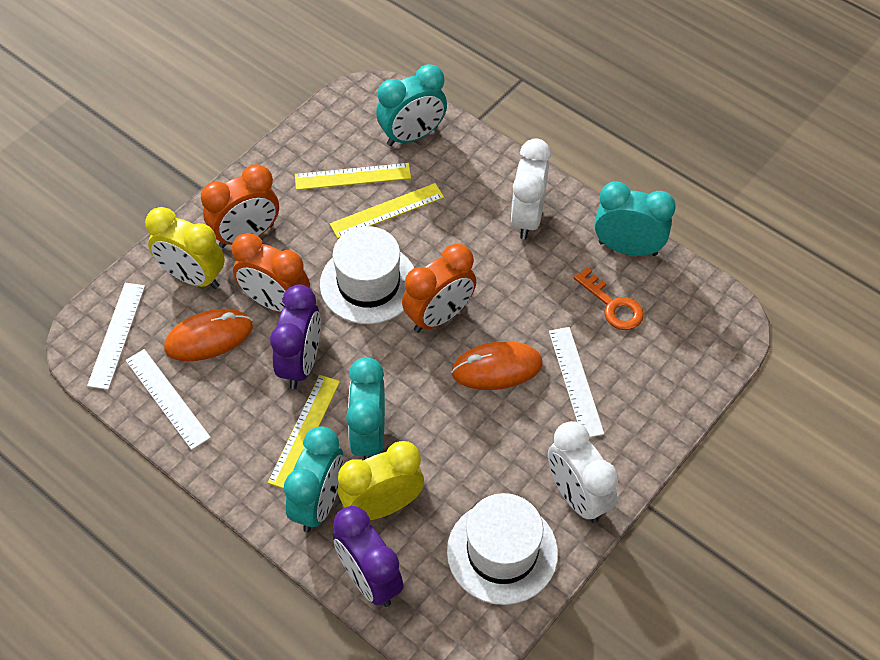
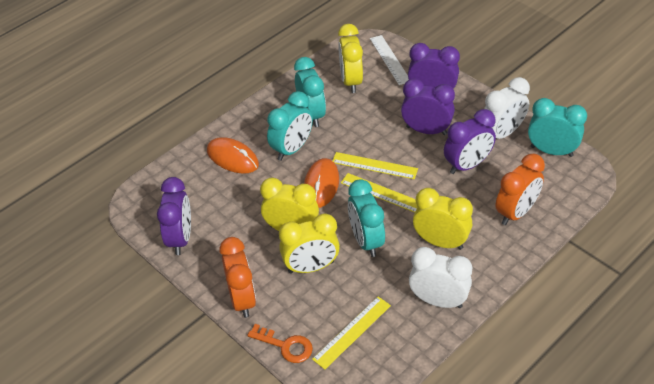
orange clock: 3 -> 2
purple clock: 2 -> 4
white hat: 2 -> 0
white ruler: 3 -> 1
yellow clock: 2 -> 4

